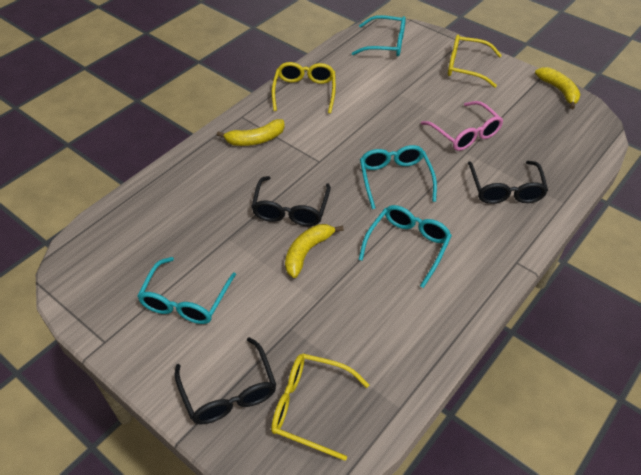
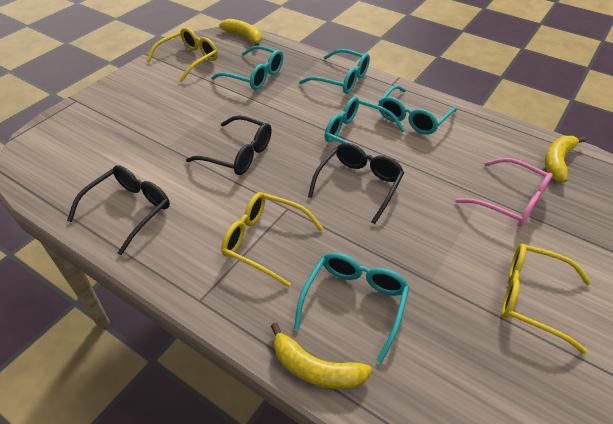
turquoise glasses: 4 -> 5

